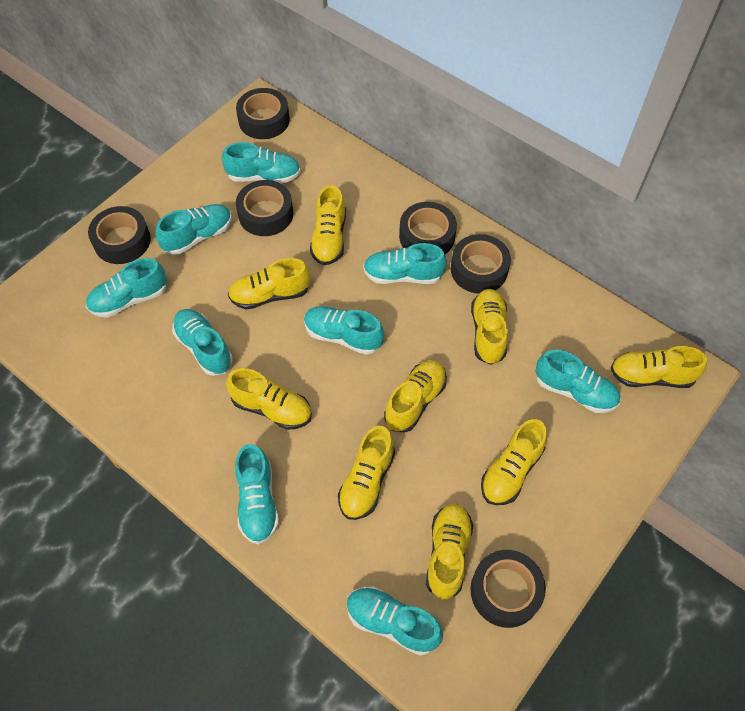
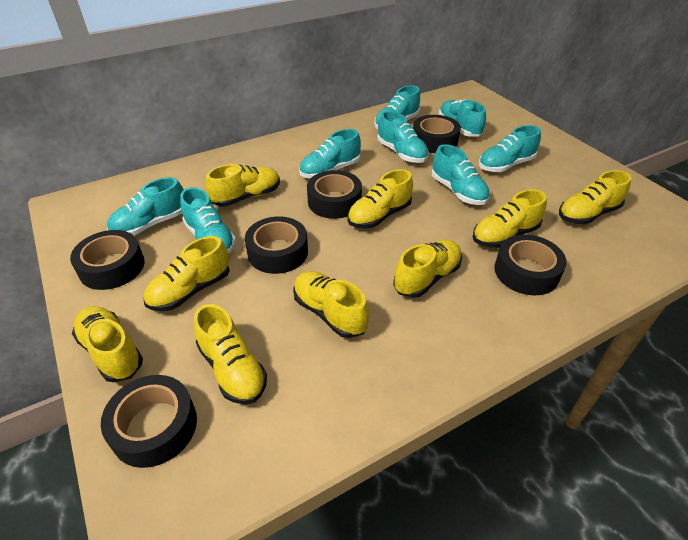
turquoise shoe: 9 -> 8

